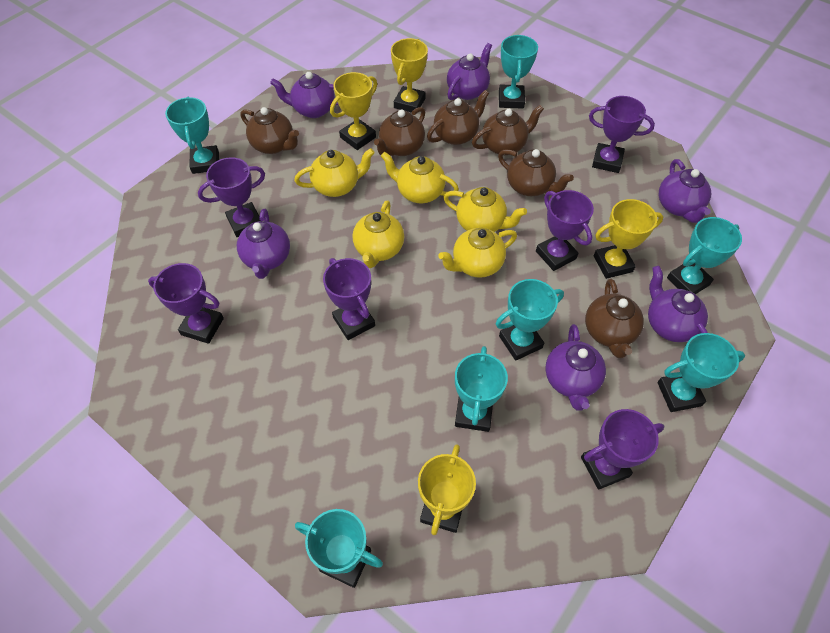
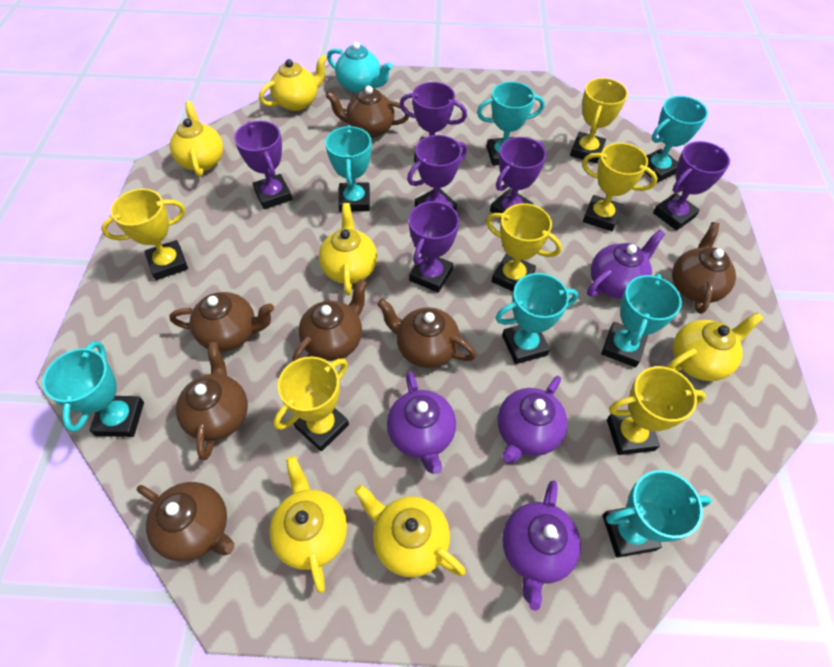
brown teapot: 6 -> 7
purple teapot: 6 -> 4
turquoise teapot: 0 -> 1
yellow teapot: 5 -> 6
yellow trophy: 4 -> 6

